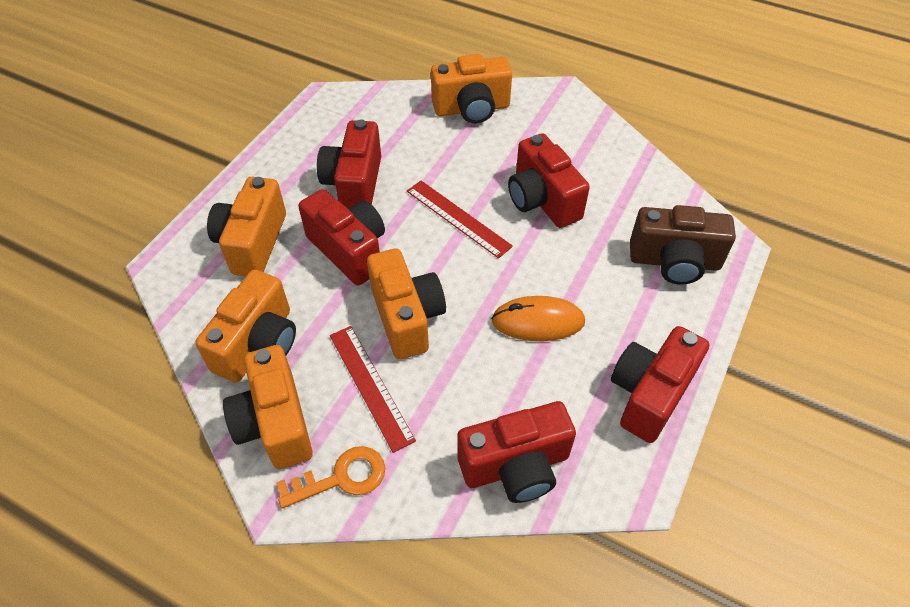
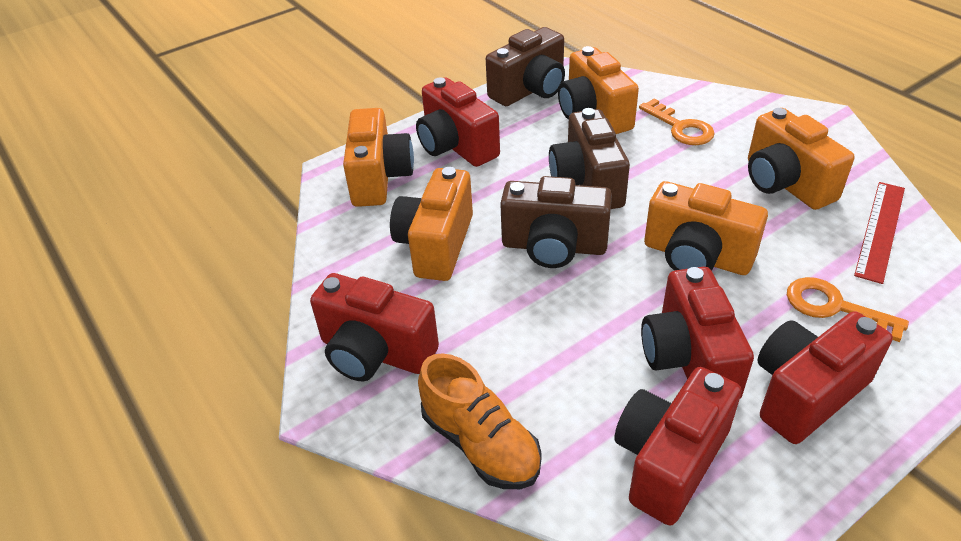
brown camera: 1 -> 3
orange key: 1 -> 2
orange mouse: 1 -> 0
orange shoe: 0 -> 1
red ruler: 2 -> 1

